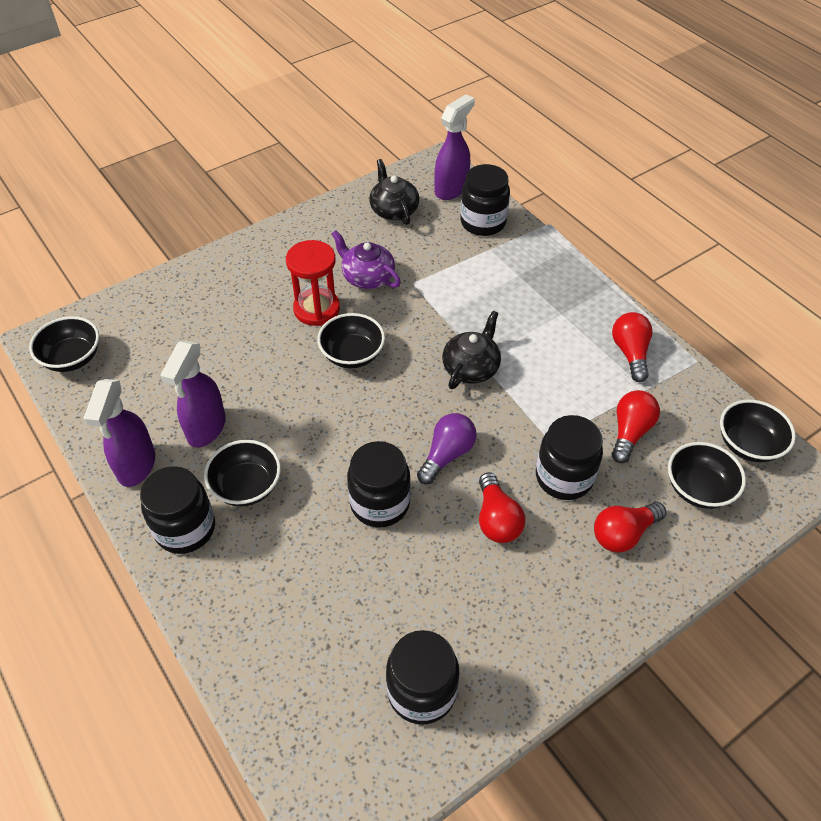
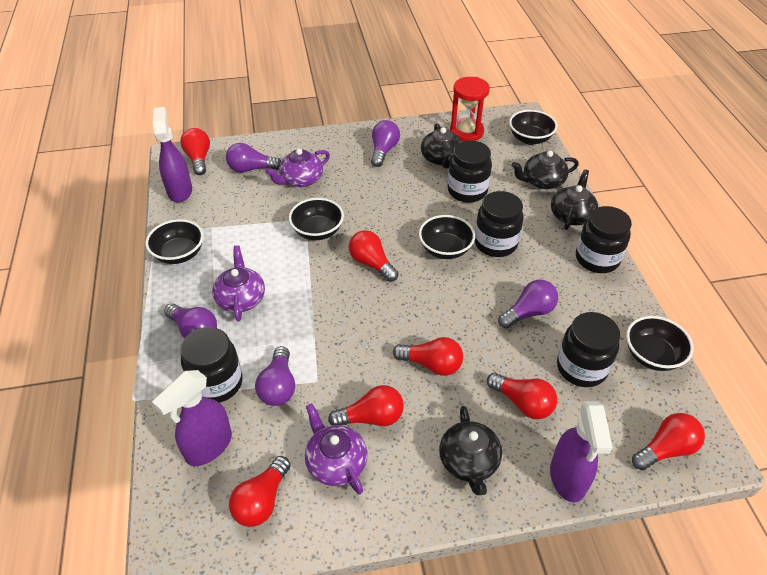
black teapot: 2 -> 4
purple light bulb: 1 -> 5
purple teapot: 1 -> 3
red light bulb: 4 -> 7

